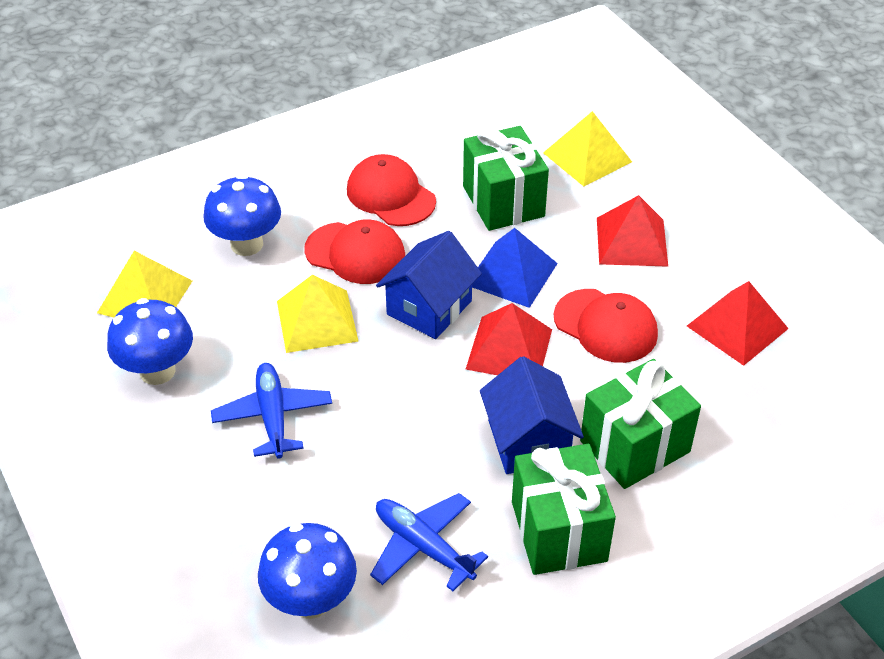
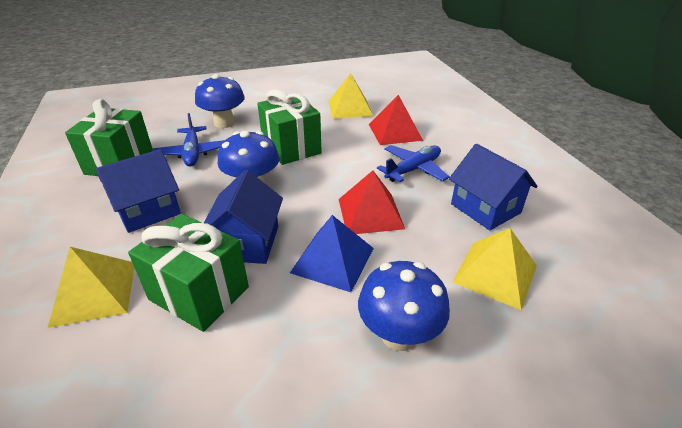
blue house: 2 -> 3
red cap: 3 -> 0
red pyramid: 3 -> 2

